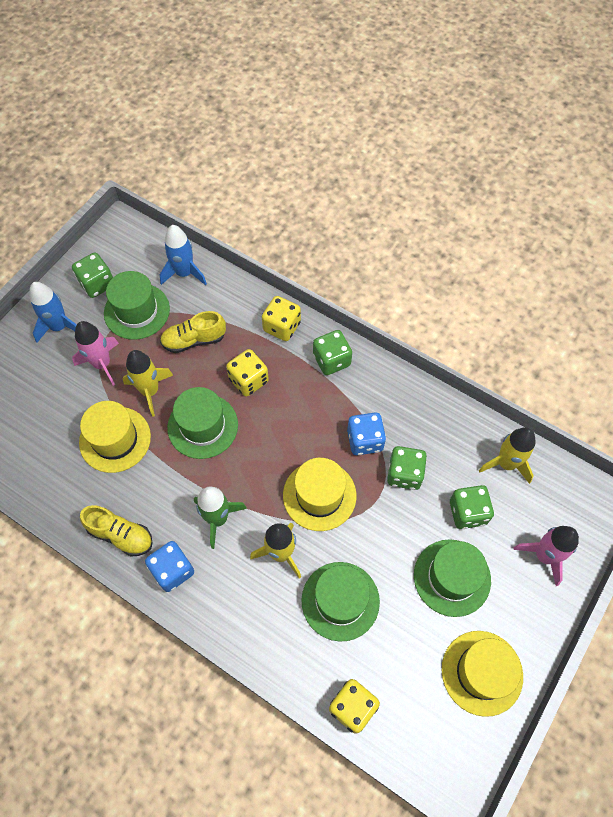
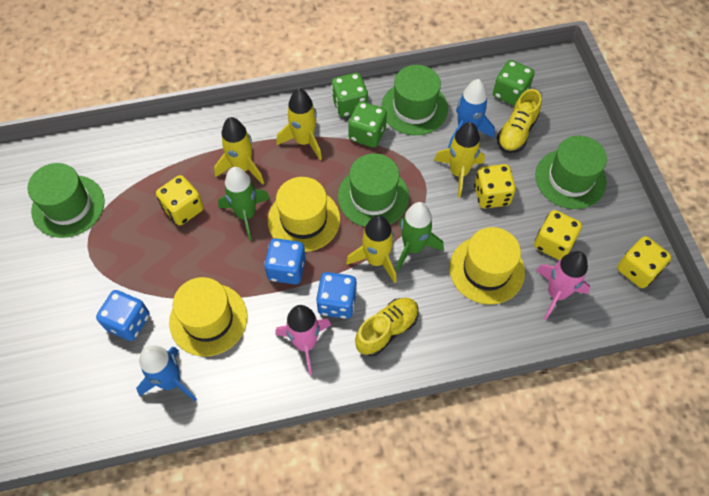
blue dice: 2 -> 3
green dice: 4 -> 3
green rocket: 1 -> 2
yellow dice: 3 -> 4
yellow rocket: 3 -> 4

